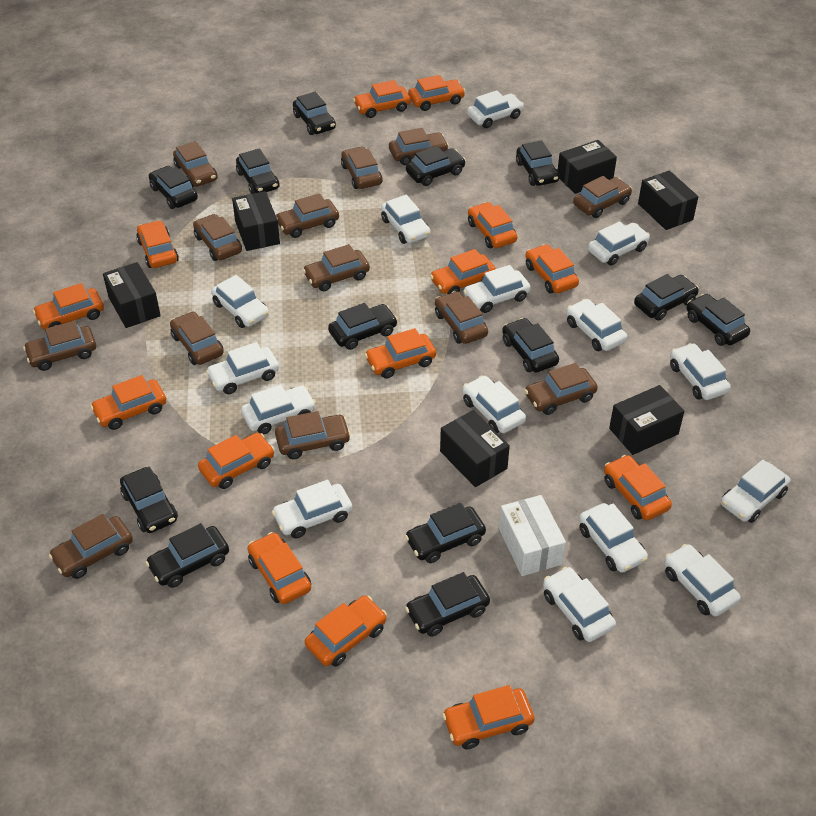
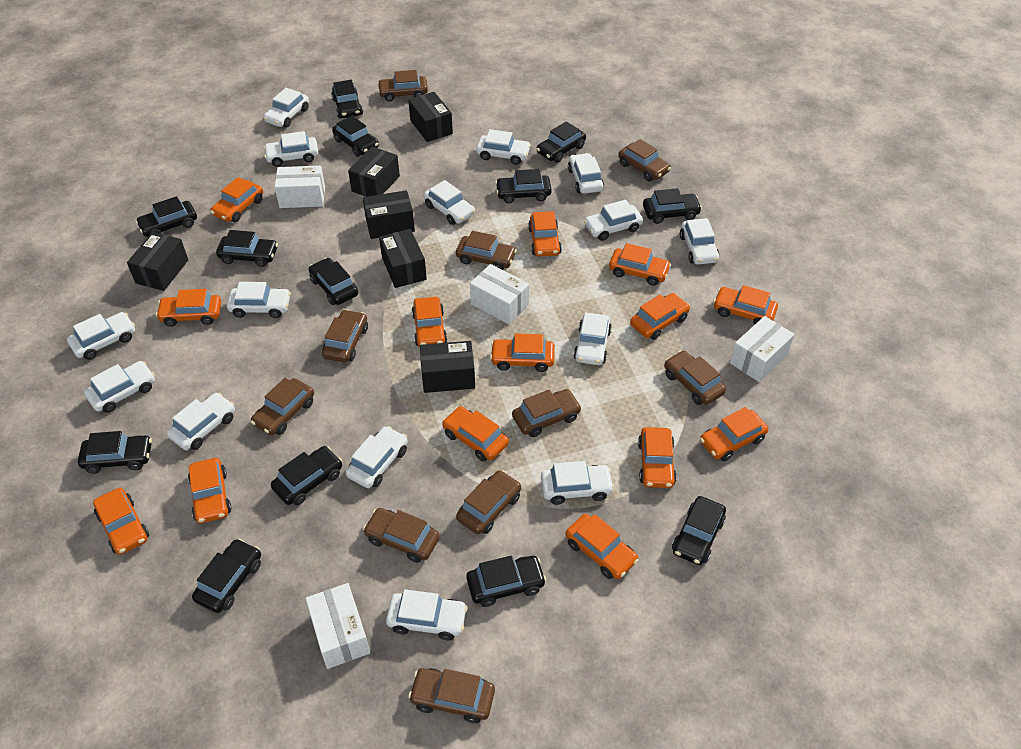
brown car: 13 -> 10
white box: 1 -> 4

